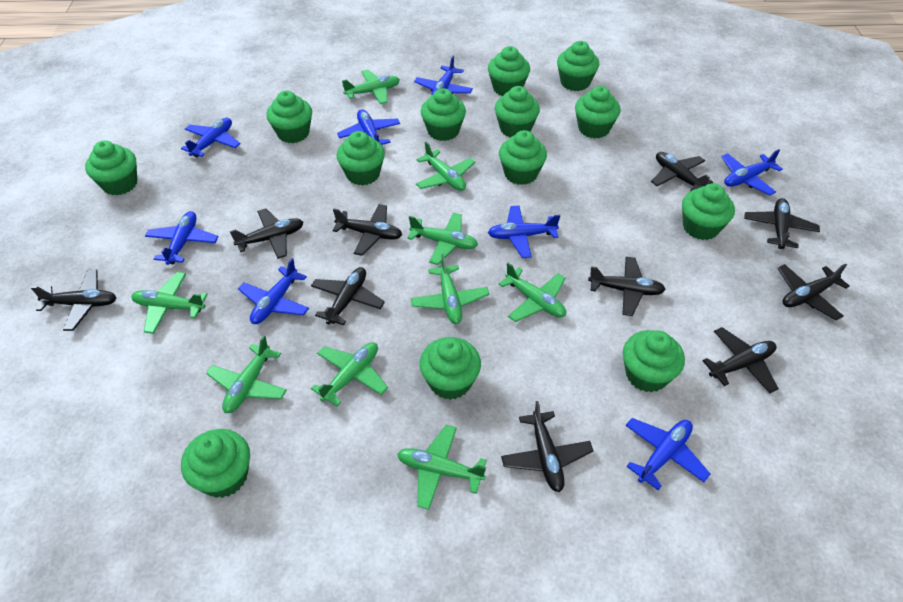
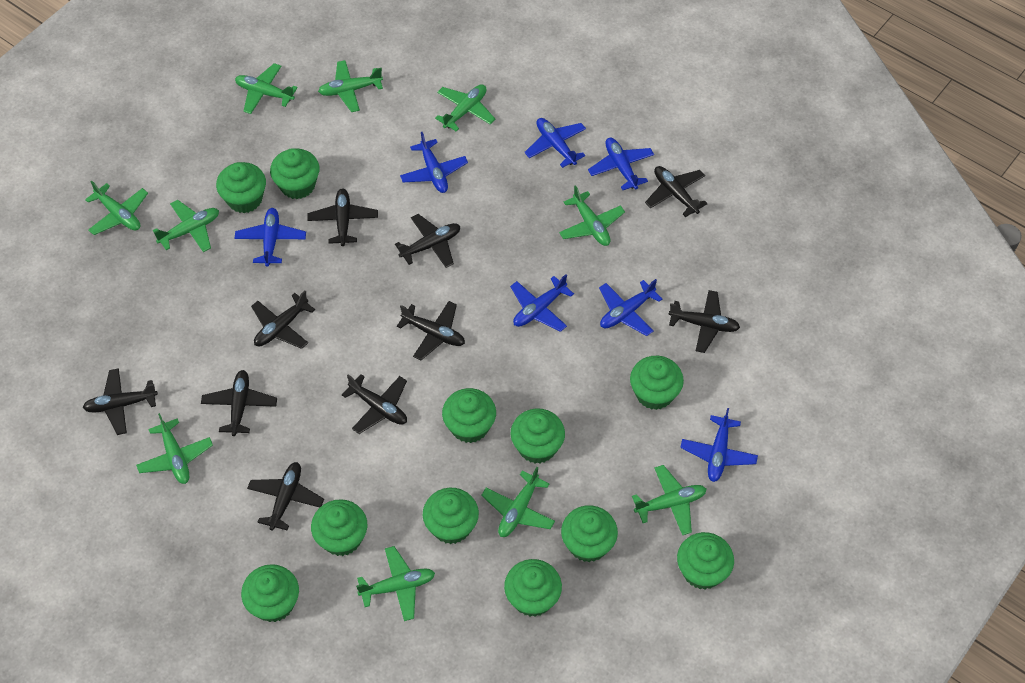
blue plane: 8 -> 7
green cupcake: 13 -> 11
green plane: 9 -> 10

